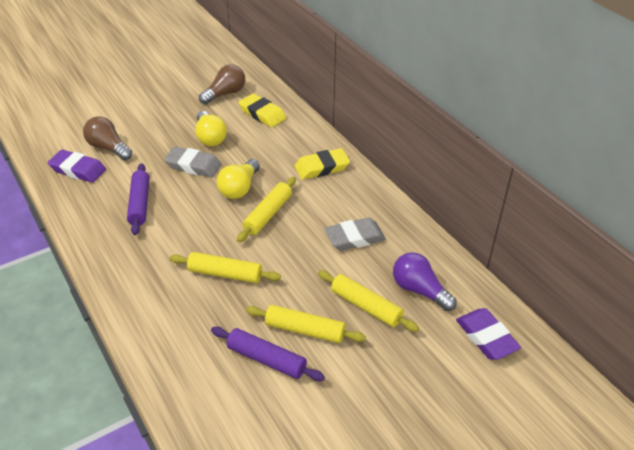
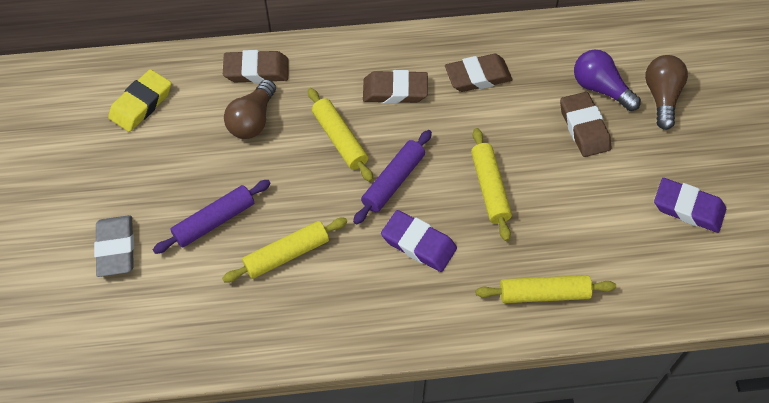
brown eraser: 0 -> 4
grey eraser: 2 -> 1
yellow eraser: 2 -> 1
yellow light bulb: 2 -> 0

